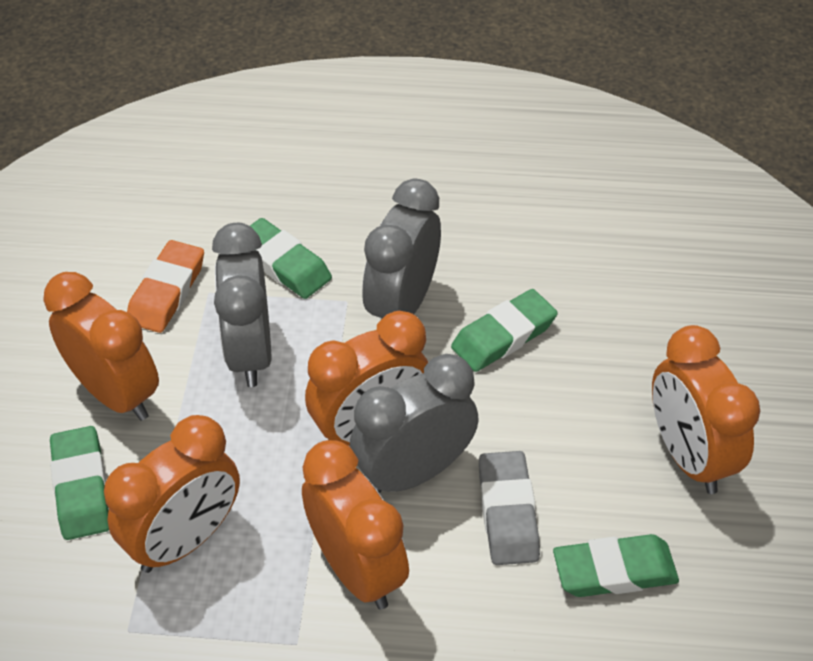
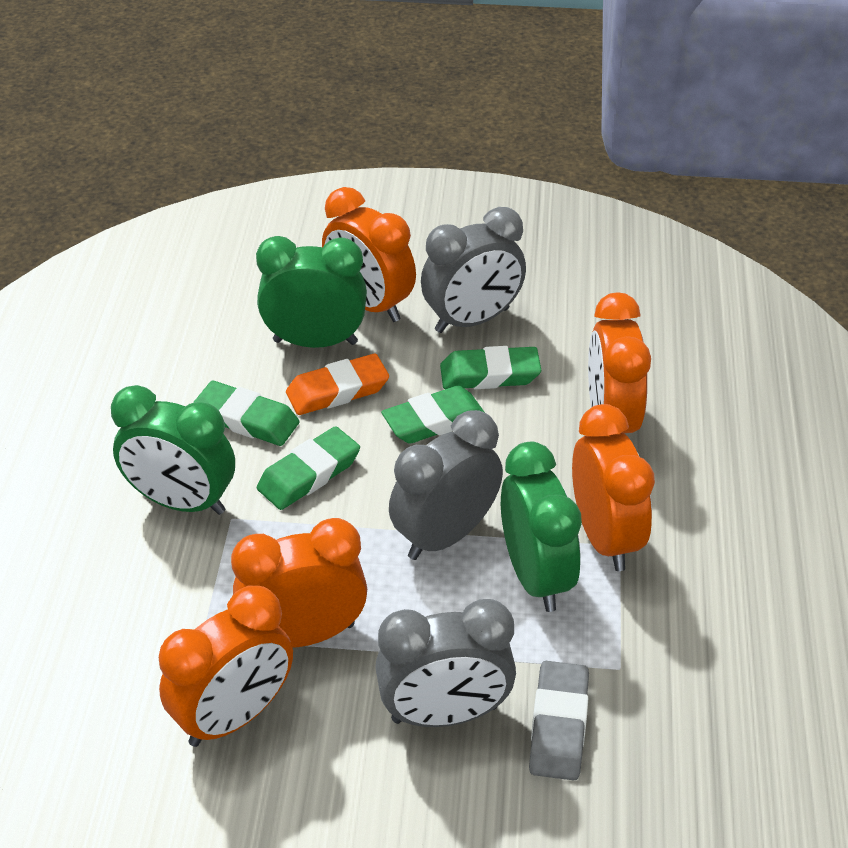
green clock: 0 -> 3

